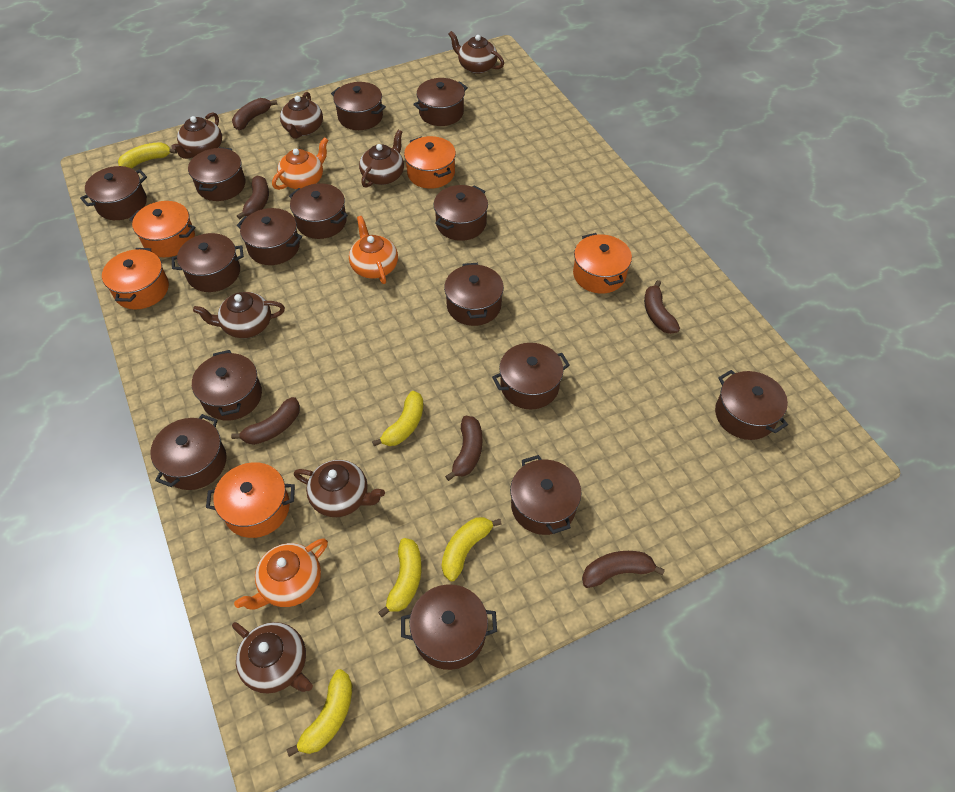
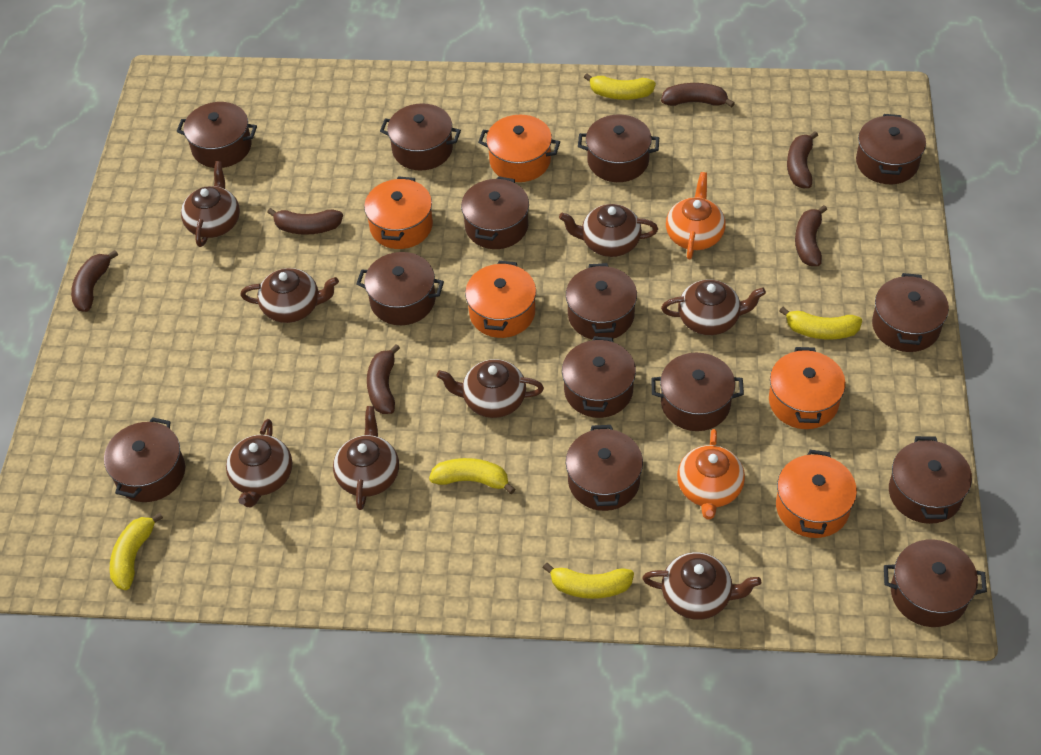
brown pot: 15 -> 14
brown teapot: 7 -> 8
orange teapot: 3 -> 2

